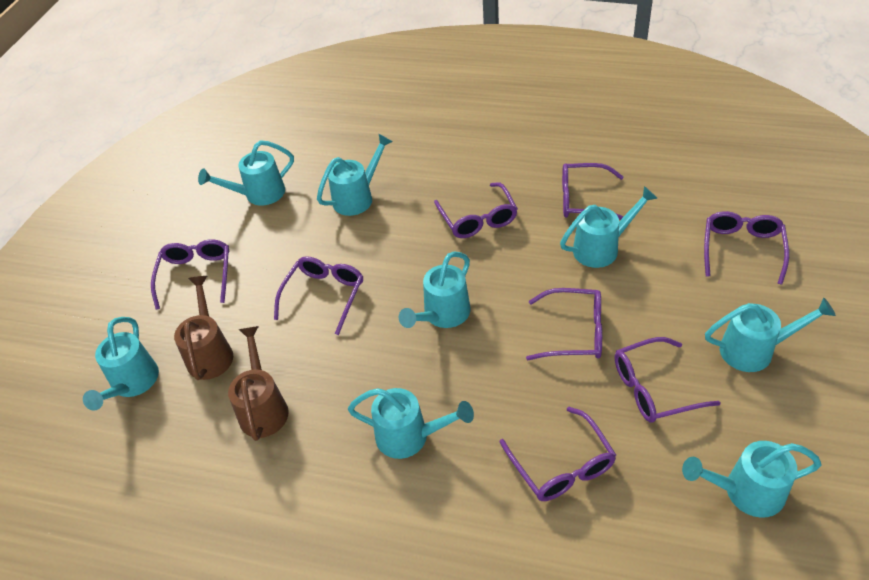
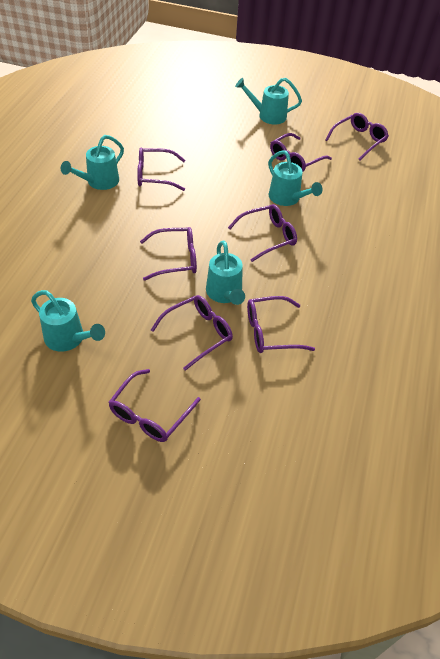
brown watering can: 2 -> 0
turquoise watering can: 8 -> 5

